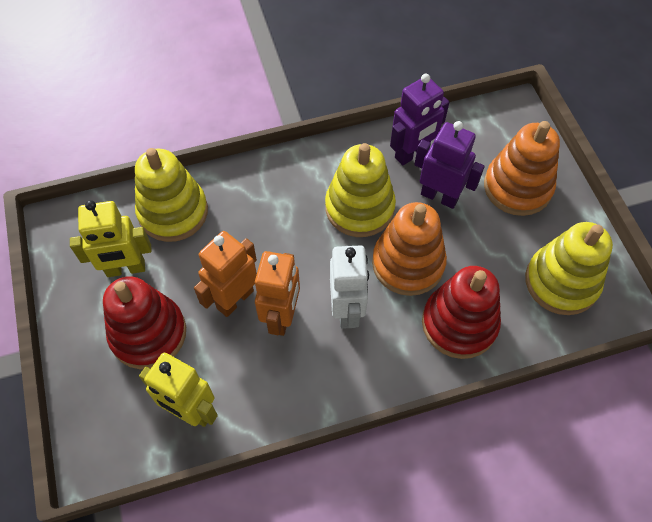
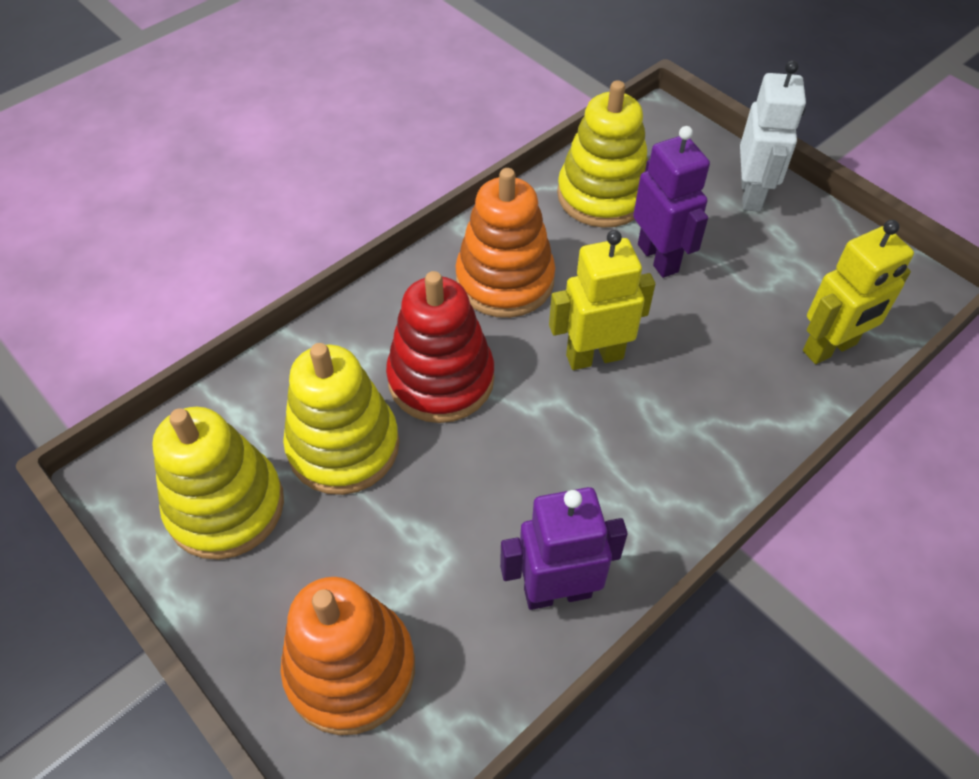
orange robot: 2 -> 0
red stacking toy: 2 -> 1

